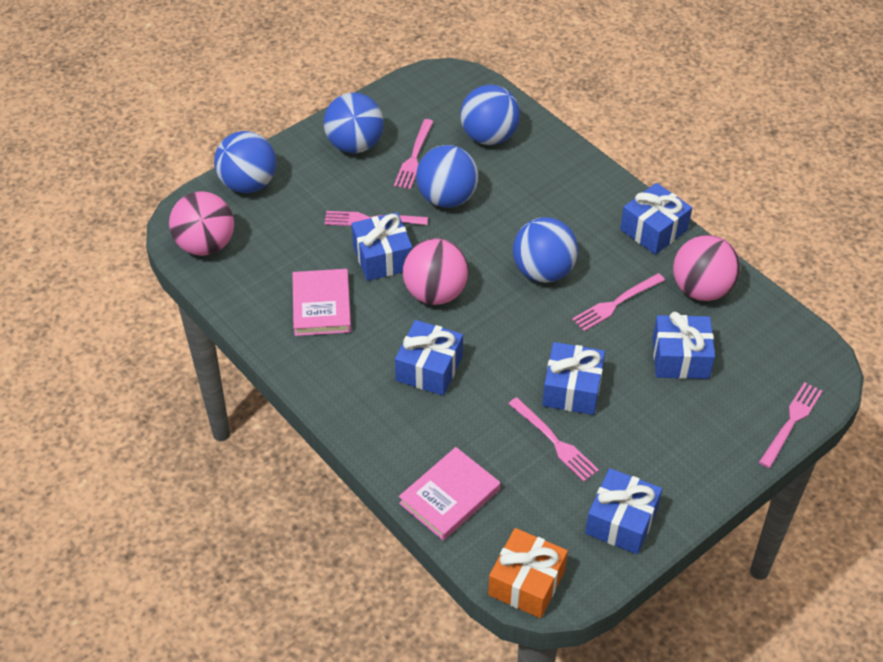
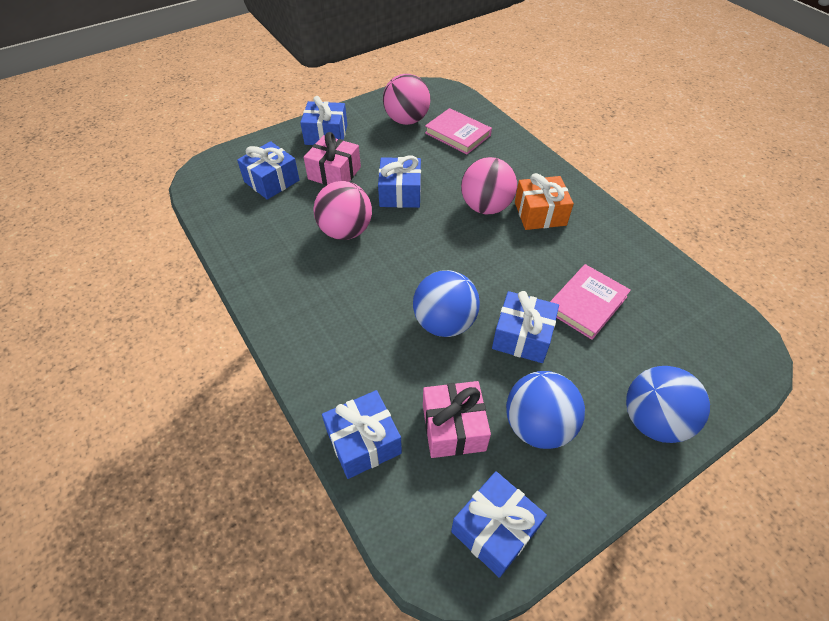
blue ball: 5 -> 3
pink fork: 5 -> 0
pink gift: 0 -> 2

